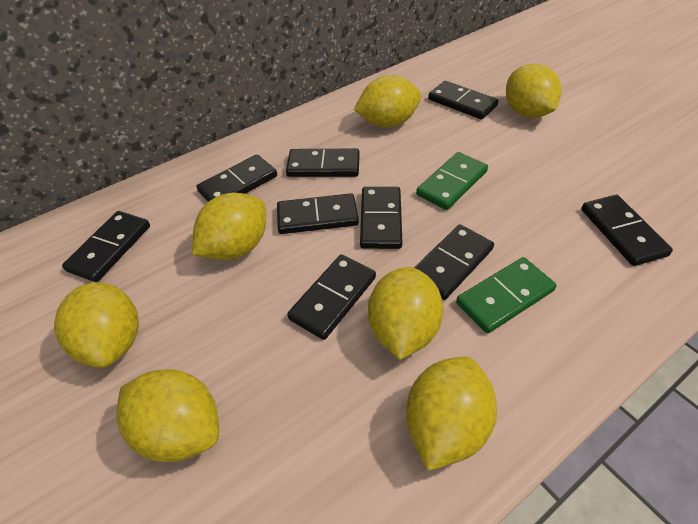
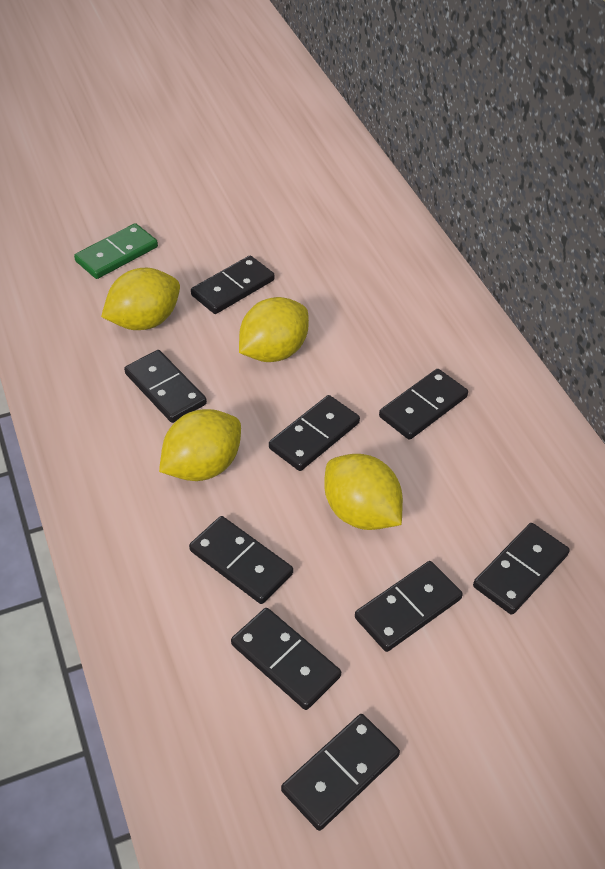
green domino: 2 -> 1
yellow lemon: 7 -> 4

